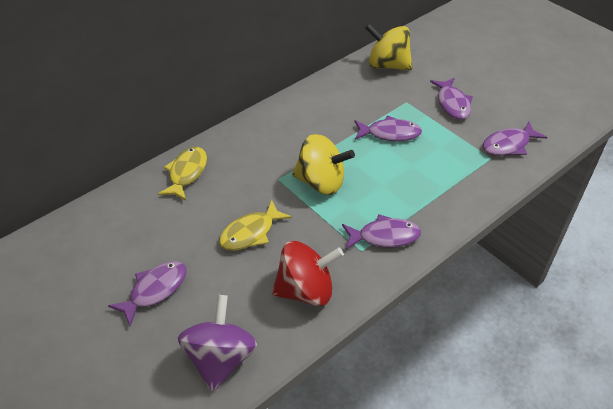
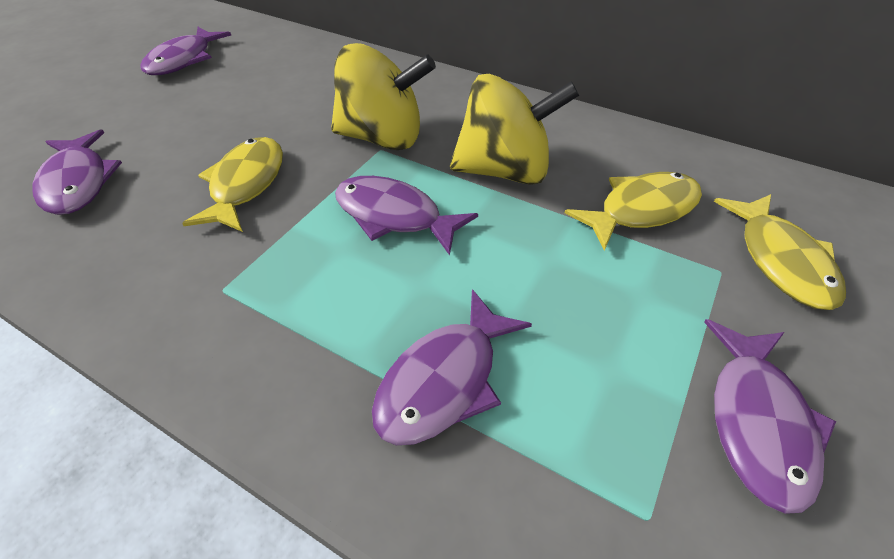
purple spinning top: 1 -> 0
red spinning top: 1 -> 0
yellow fish: 2 -> 3

